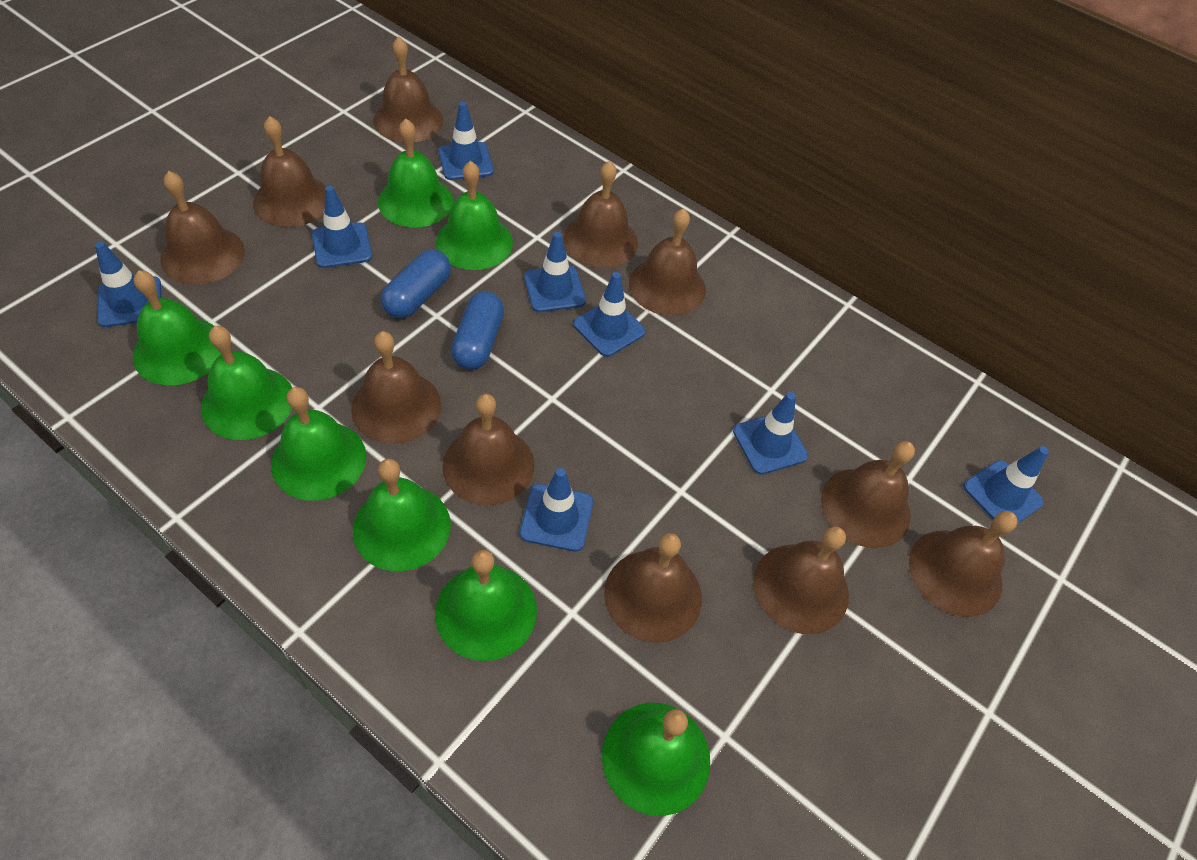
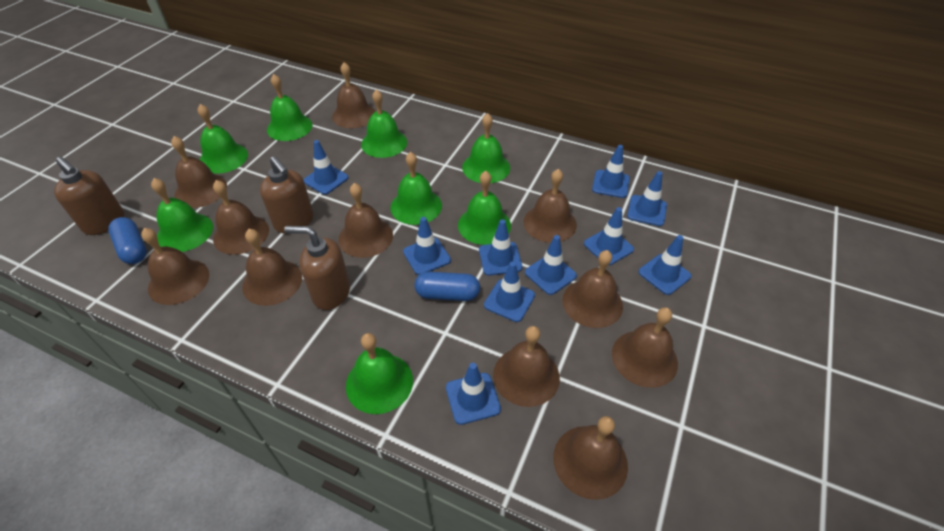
blue traffic cone: 8 -> 10
brown soap dispenser: 0 -> 3

